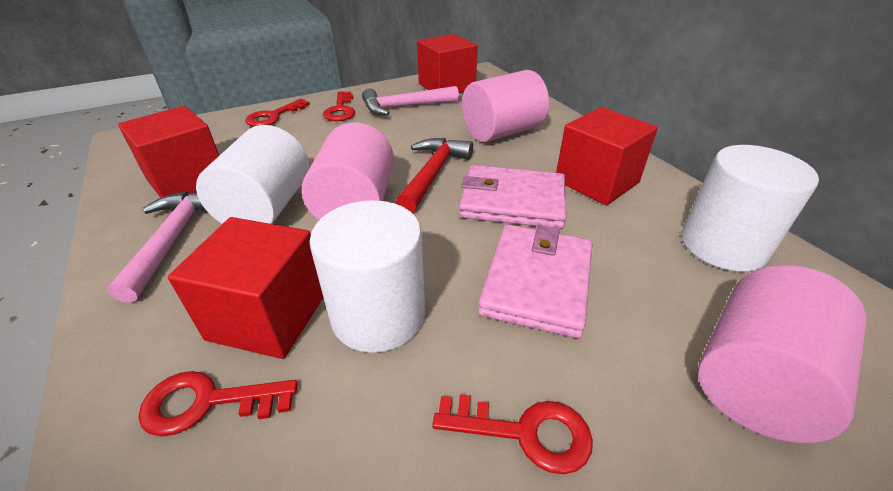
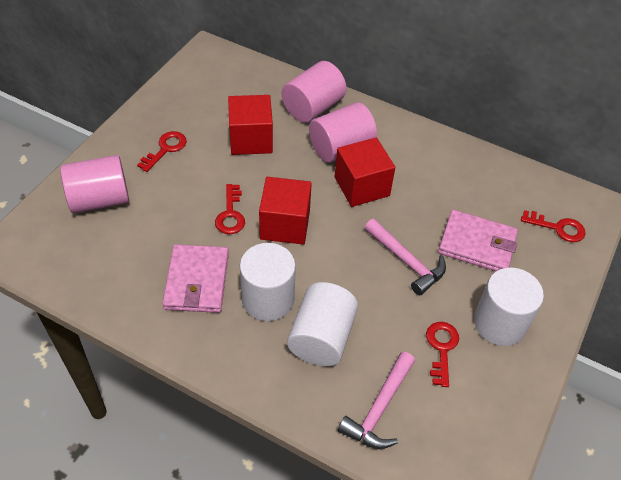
red cube: 4 -> 3
red hammer: 1 -> 0

